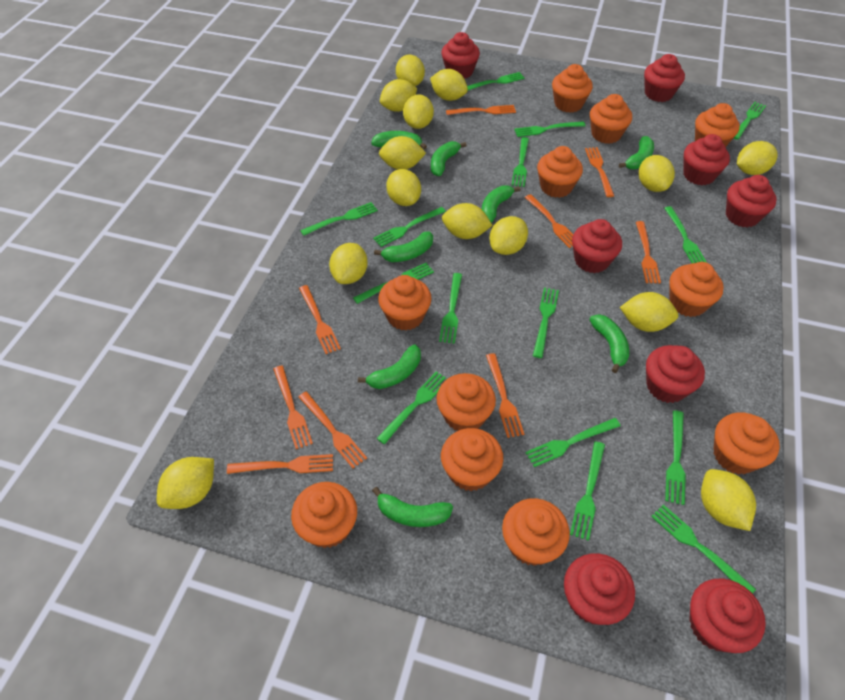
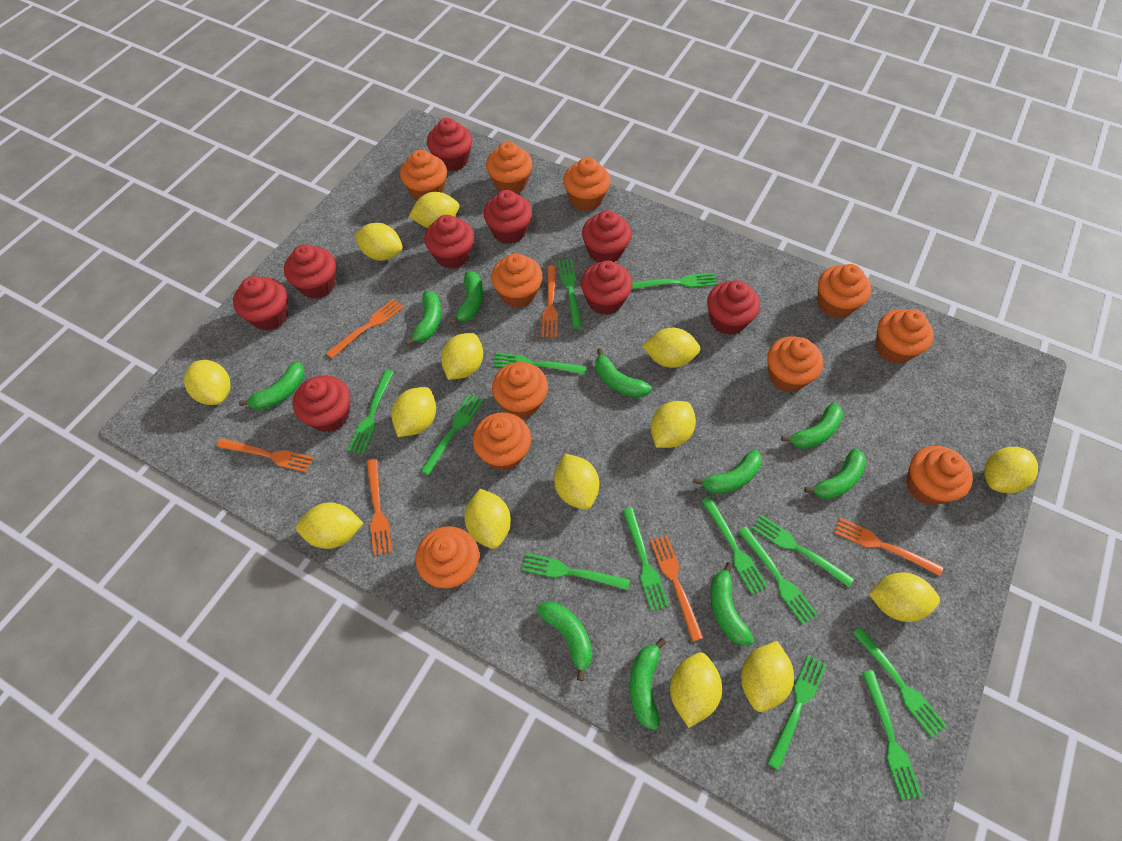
green banana: 8 -> 10
green fork: 15 -> 13
orange fork: 9 -> 6
red cupcake: 8 -> 9

